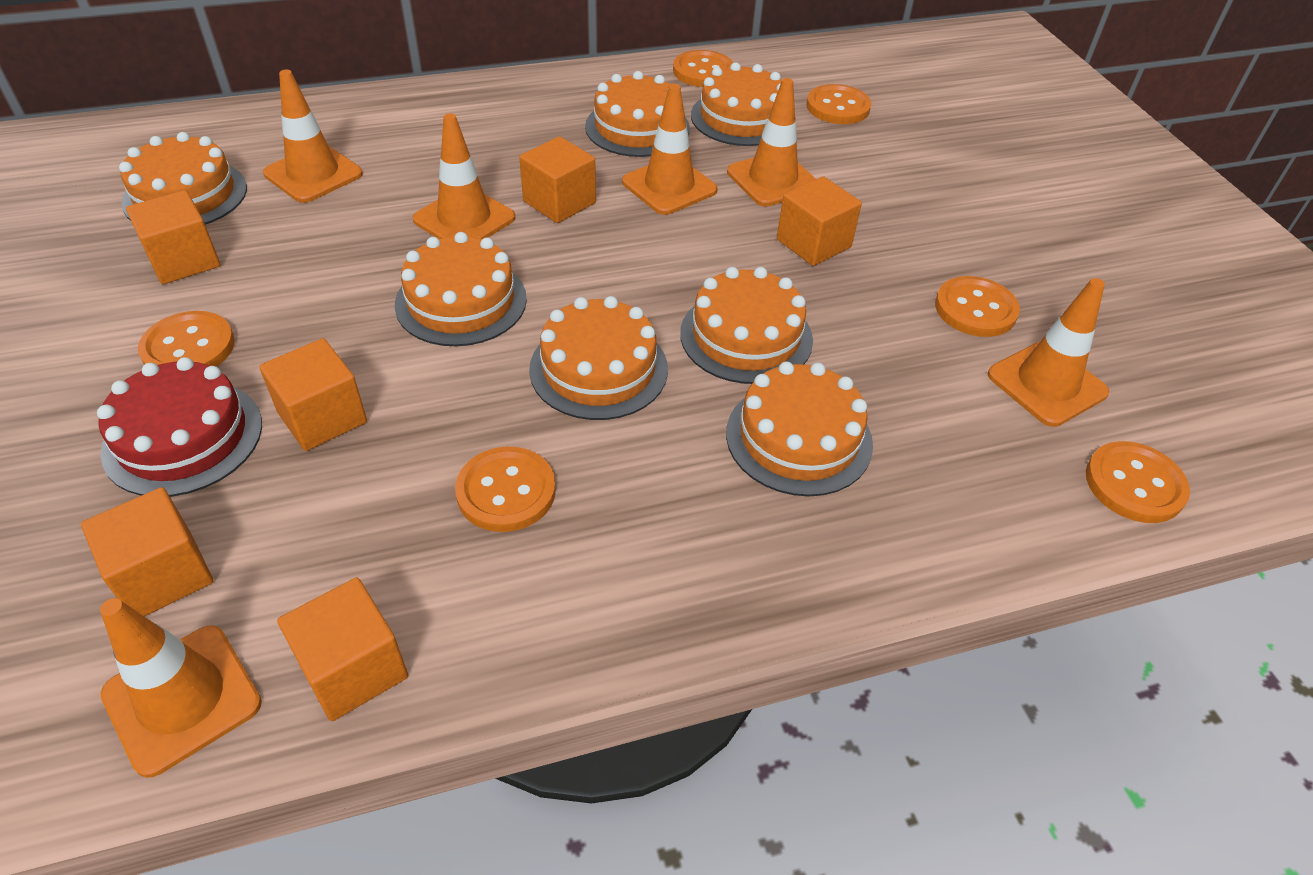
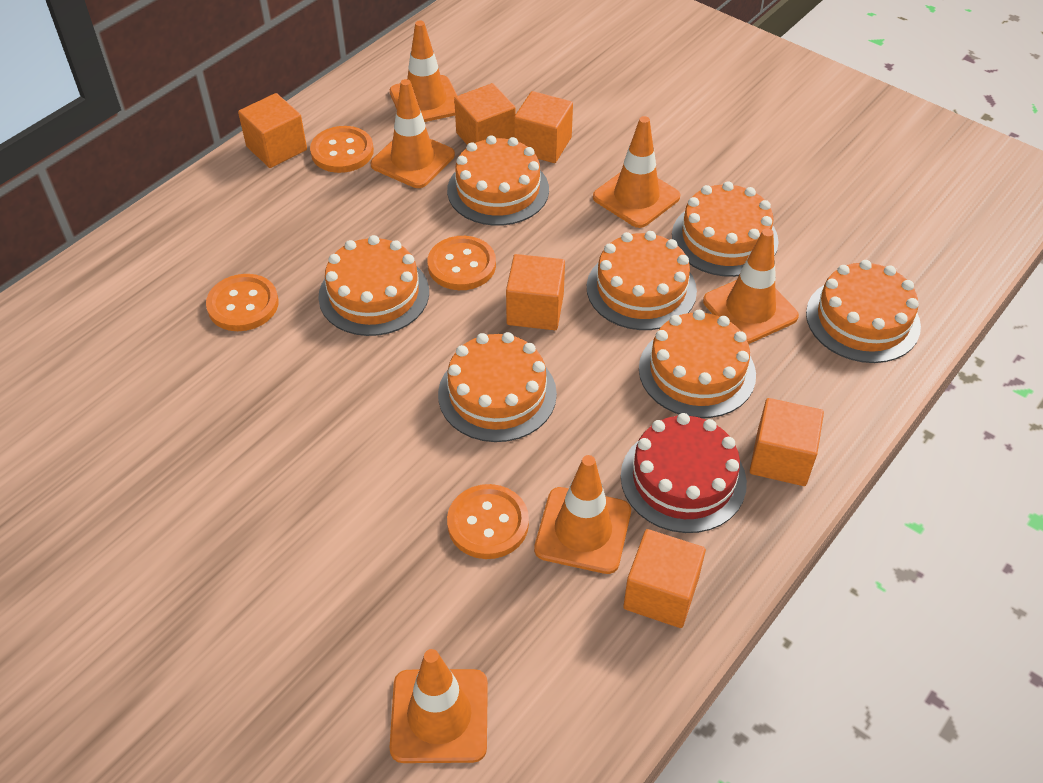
orange button: 6 -> 4

